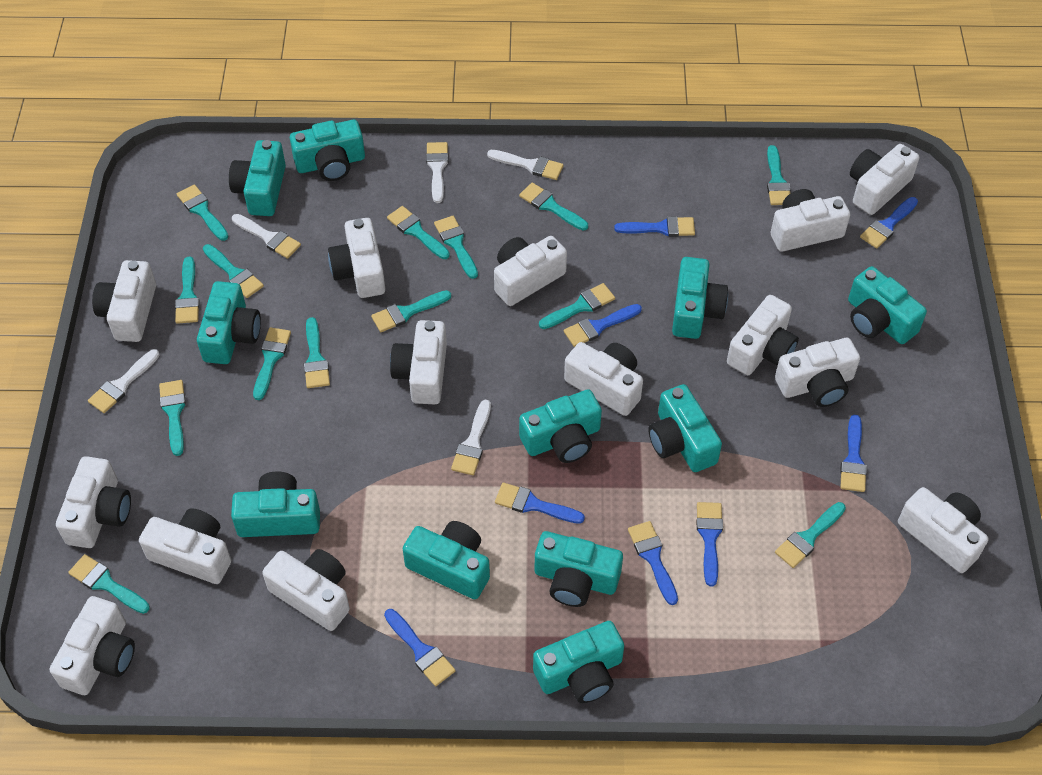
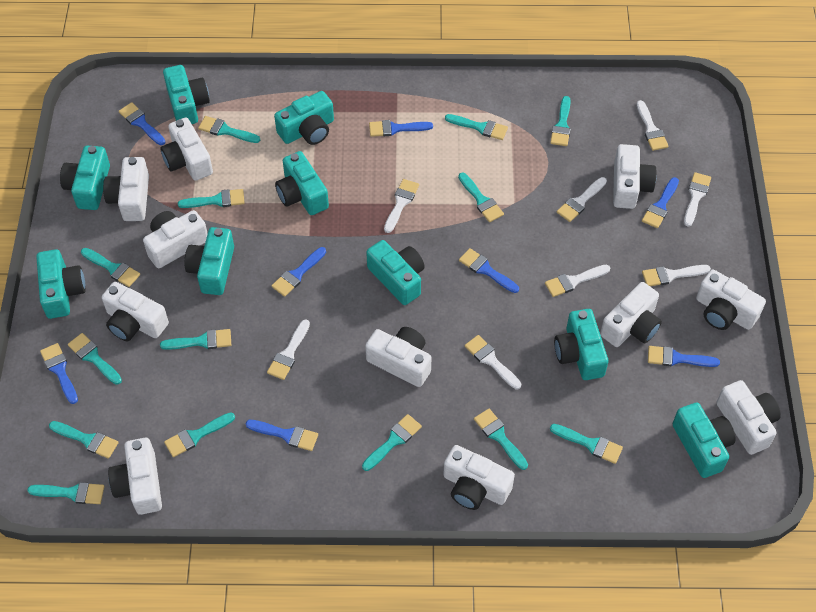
turquoise camera: 11 -> 9
white brush: 5 -> 8
white camera: 14 -> 11

